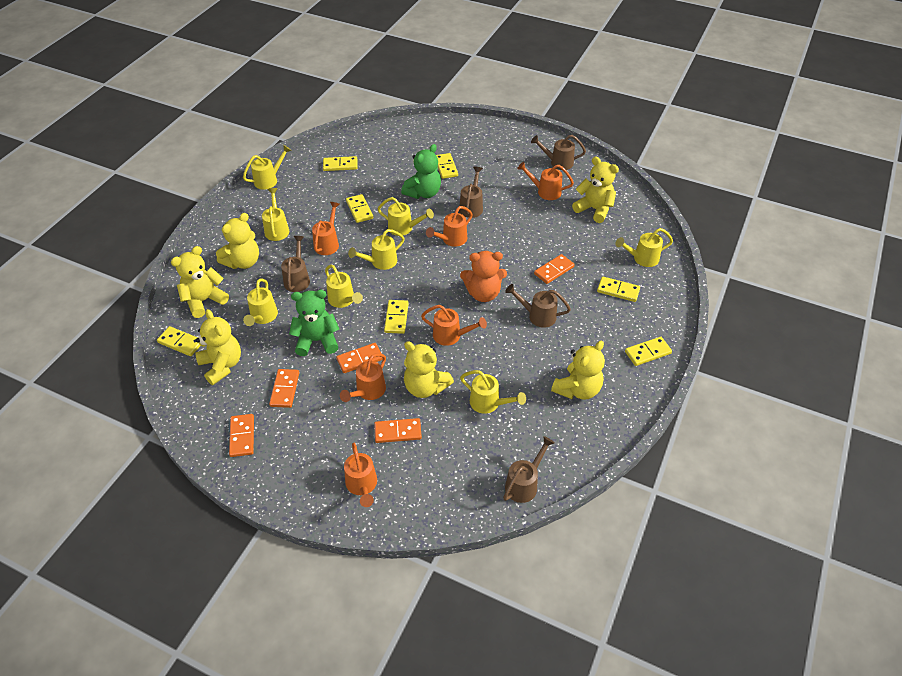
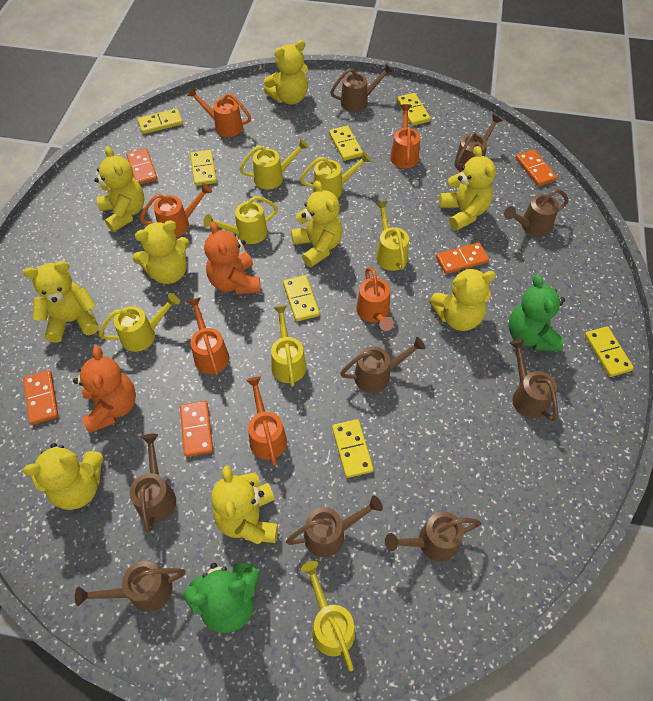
brown watering can: 5 -> 9
orange teddy bear: 1 -> 2
yellow teddy bear: 6 -> 9
yellow watering can: 8 -> 7

